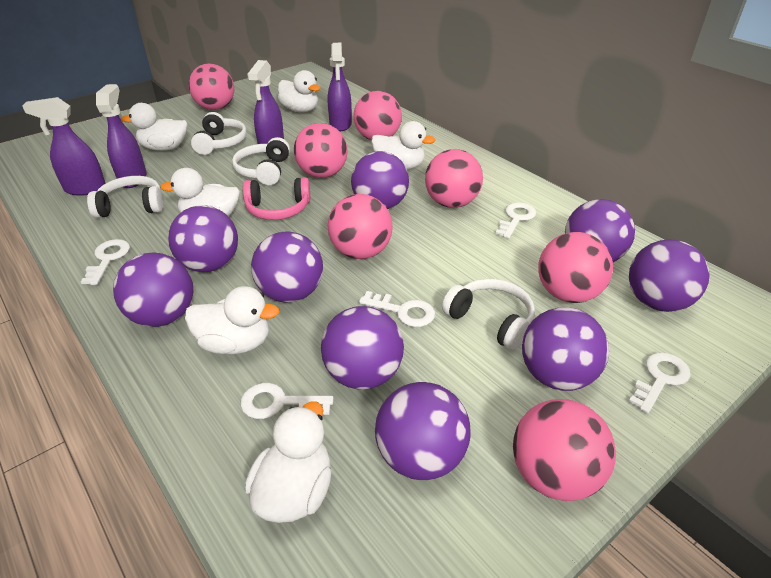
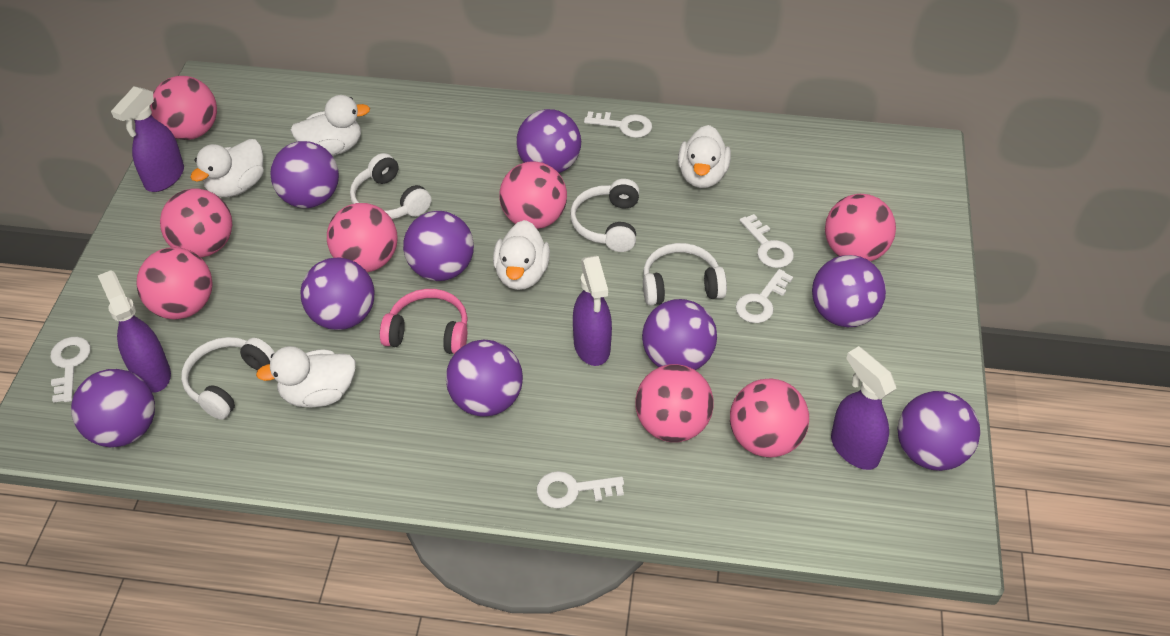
pink ball: 7 -> 8
white duck: 6 -> 5

